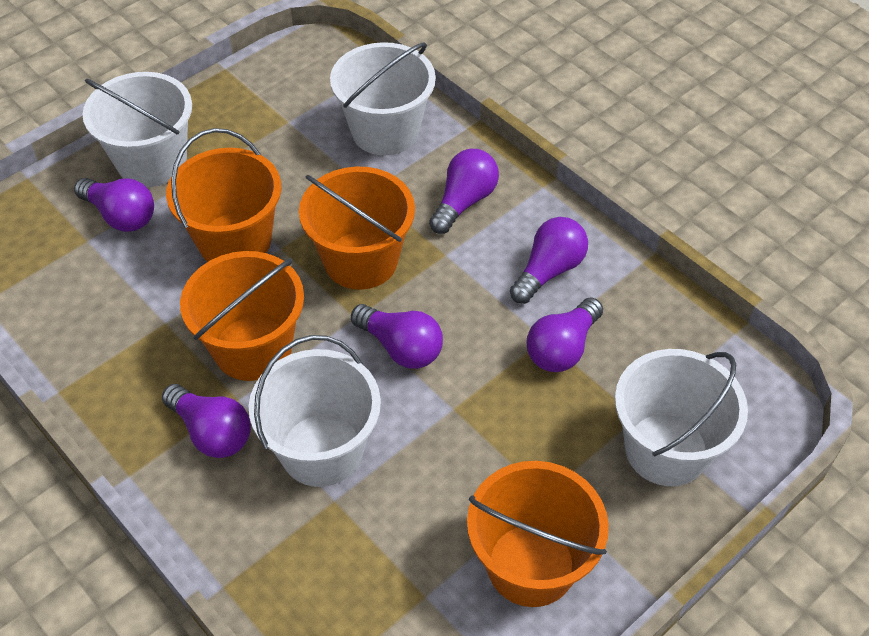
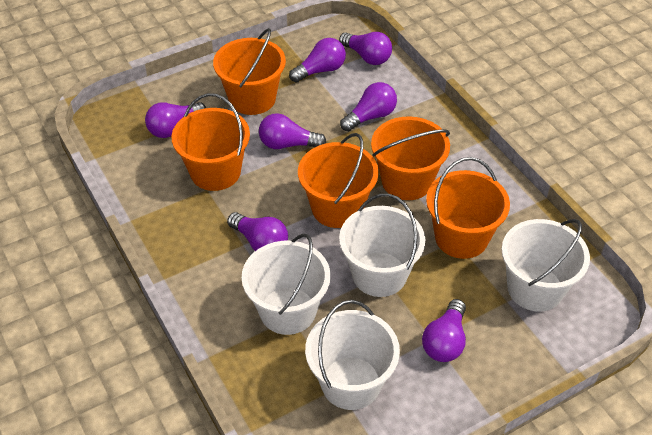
orange bucket: 4 -> 5
purple light bulb: 6 -> 7

